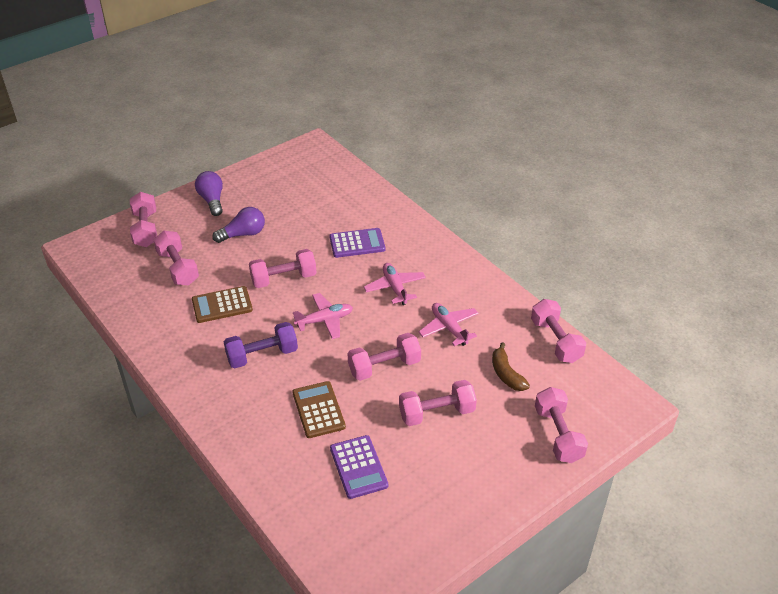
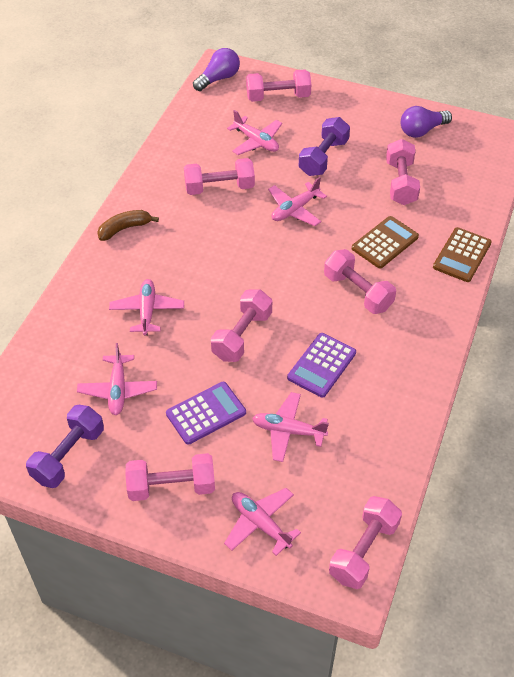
pink plane: 3 -> 6
purple dumbbell: 1 -> 2

